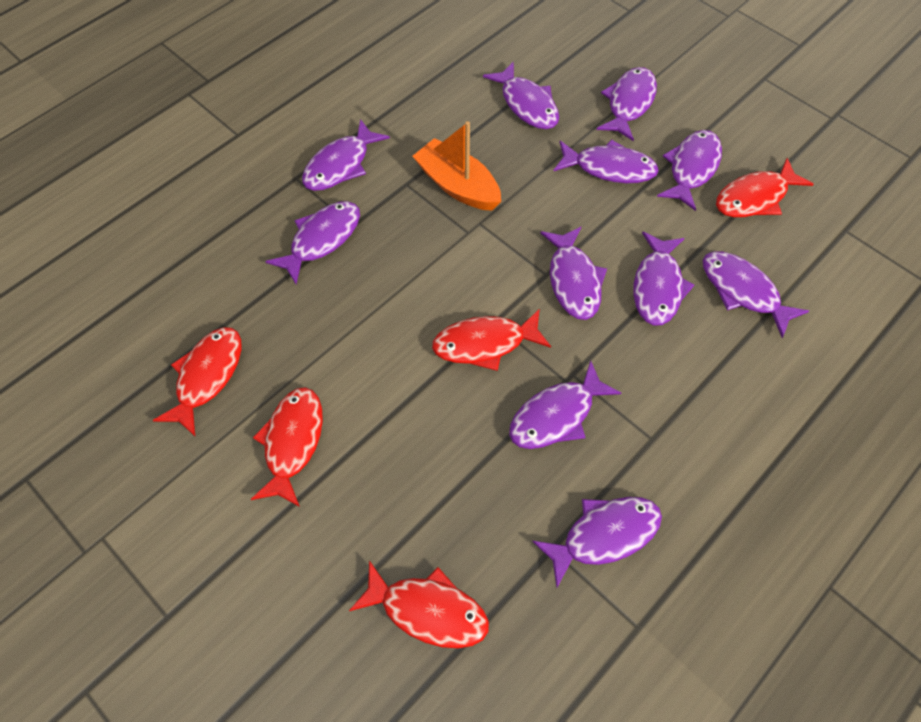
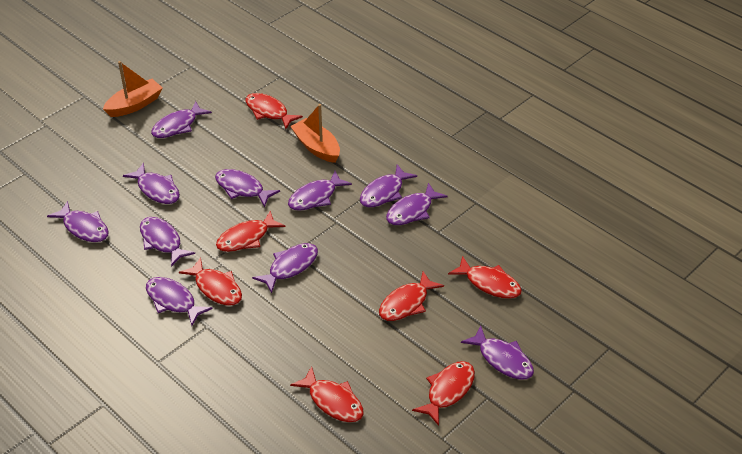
orange boat: 1 -> 2
red fish: 5 -> 7

